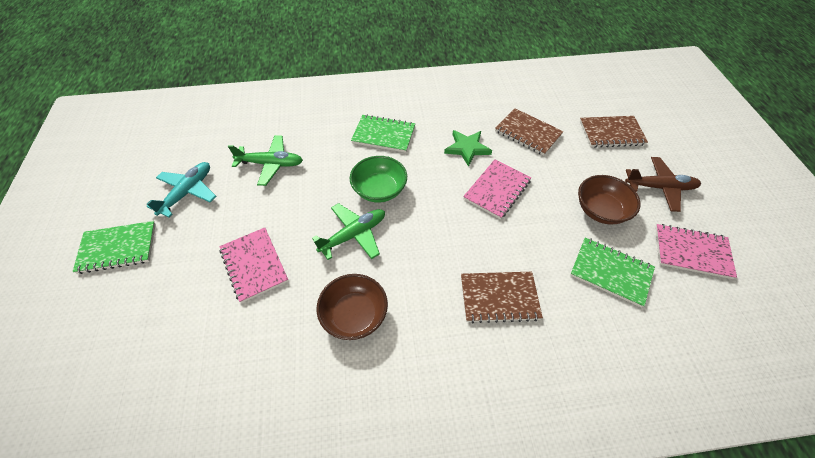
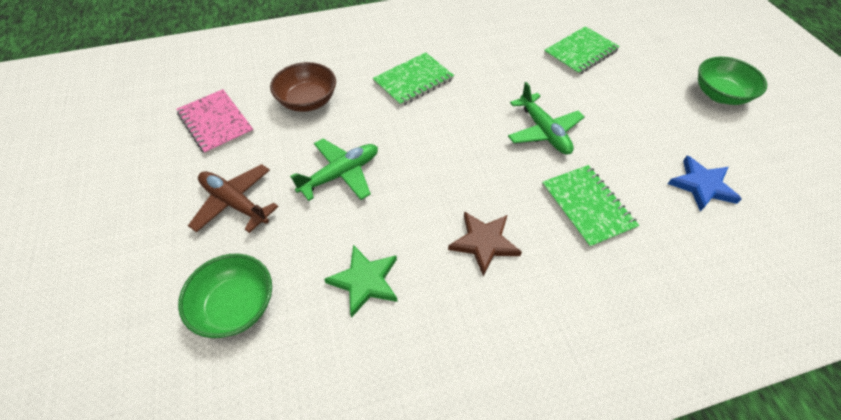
blue star: 0 -> 1
brown bowl: 2 -> 1
brown notebook: 3 -> 0
brown star: 0 -> 1
green bowl: 1 -> 2
pink notebook: 3 -> 1
turquoise plane: 1 -> 0

